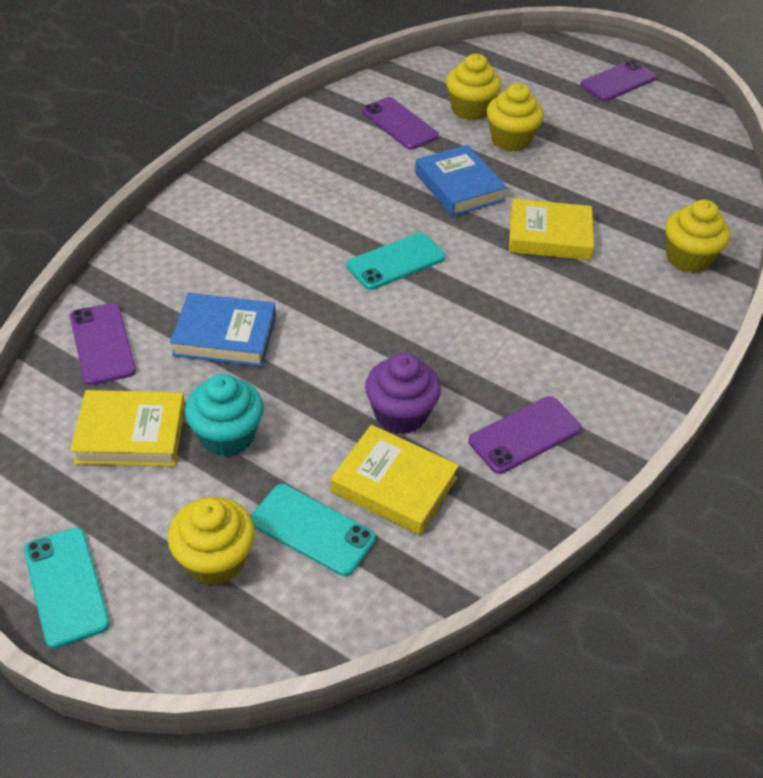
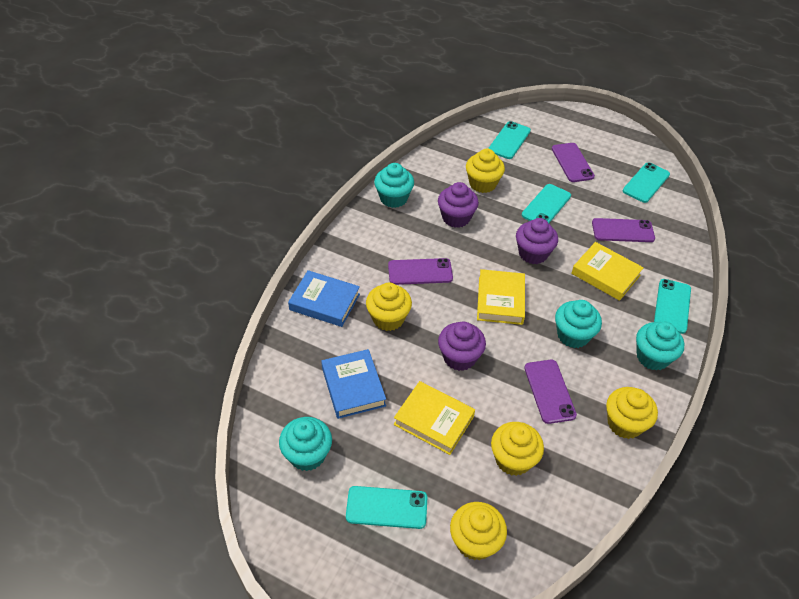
purple cupcake: 1 -> 3
turquoise cupcake: 1 -> 4
turquoise phone: 3 -> 5
yellow cupcake: 4 -> 5

